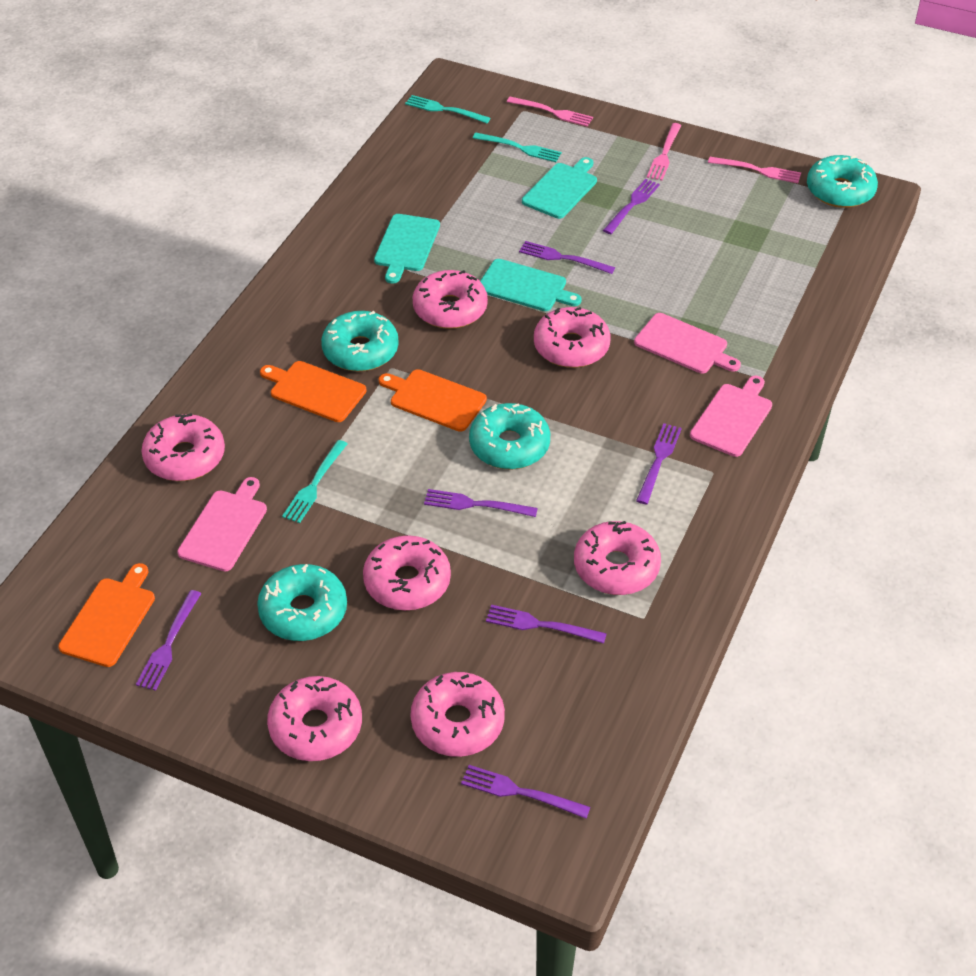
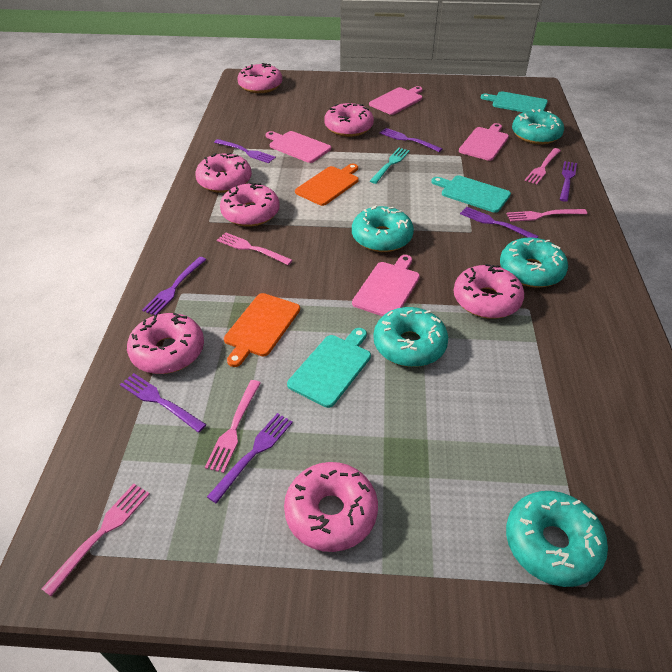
orange cutting board: 3 -> 2
pink cutting board: 3 -> 4
pink fork: 3 -> 5
turquoise donut: 4 -> 5
turquoise fork: 3 -> 1

